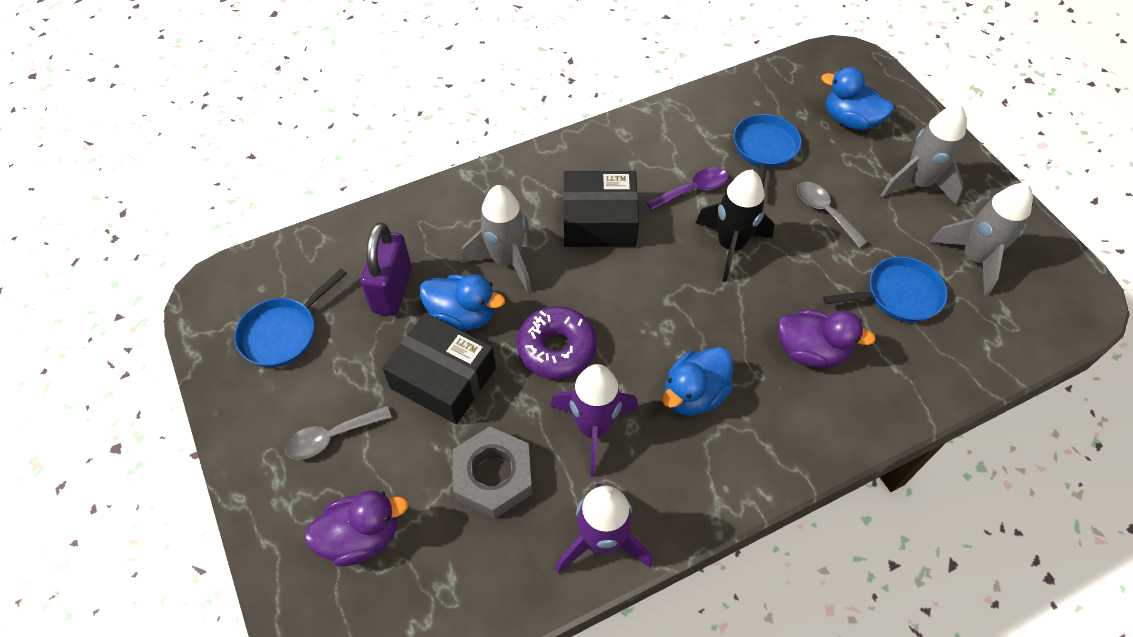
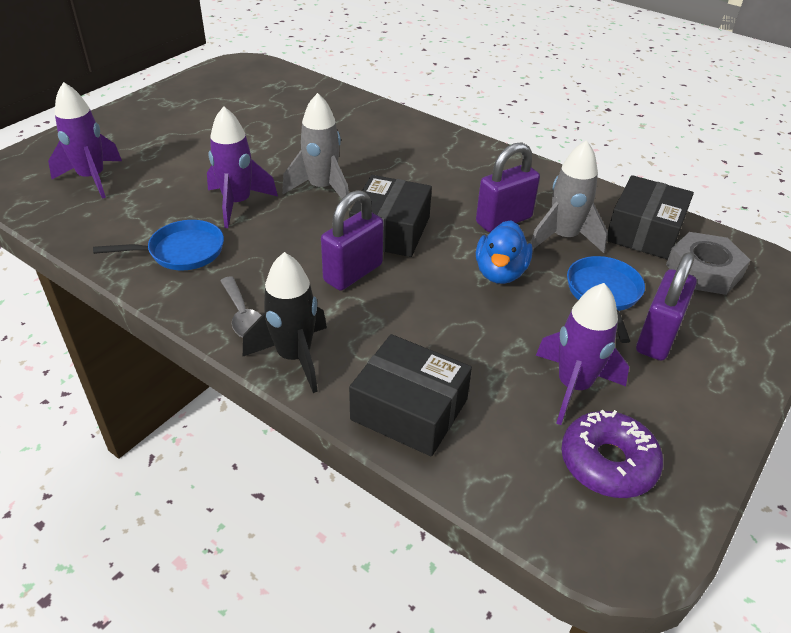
black box: 2 -> 3
blue duck: 3 -> 1
blue pan: 3 -> 2
grey rocket: 3 -> 2
grey spoon: 2 -> 1
purple duck: 2 -> 0
purple padlock: 1 -> 3
purple rocket: 2 -> 3
purple spoon: 1 -> 0

